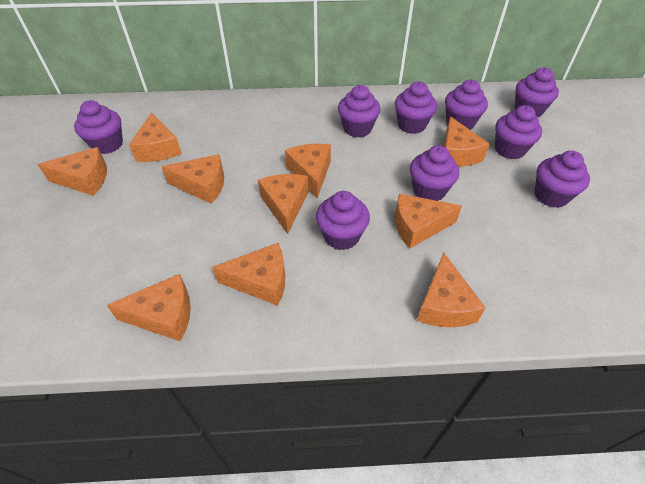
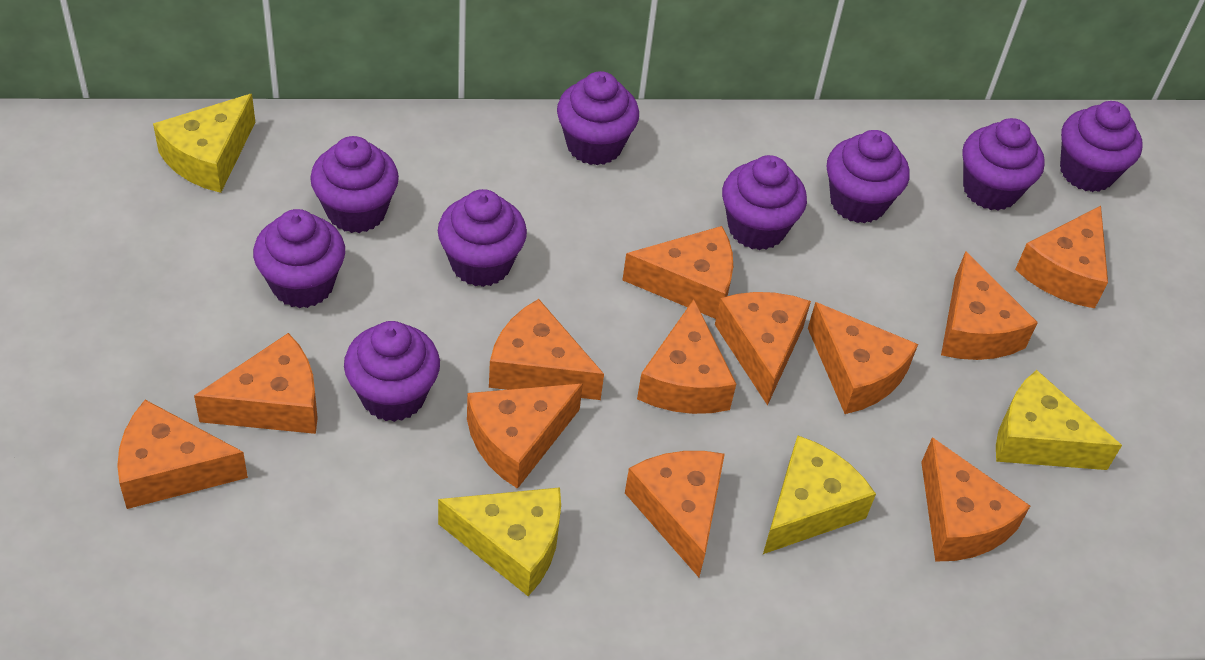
orange cheese: 10 -> 12
yellow cheese: 0 -> 4

